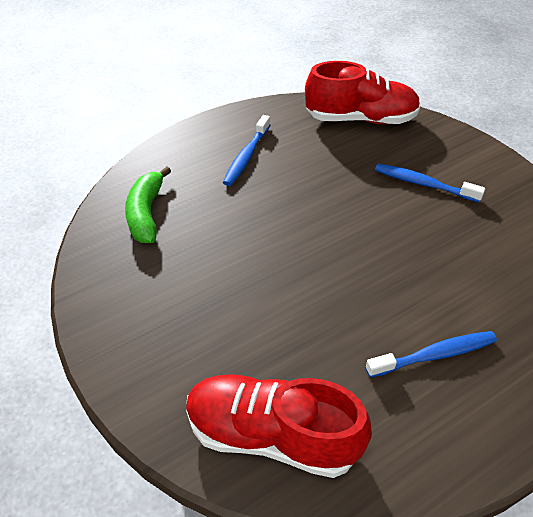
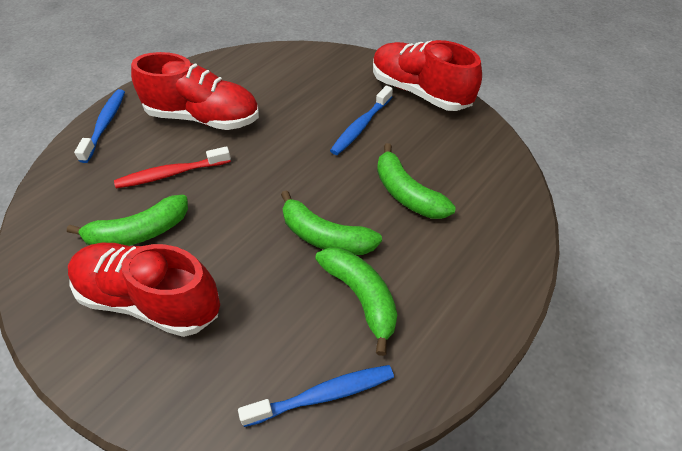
green banana: 1 -> 4
red shoe: 2 -> 3
red toothbrush: 0 -> 1

